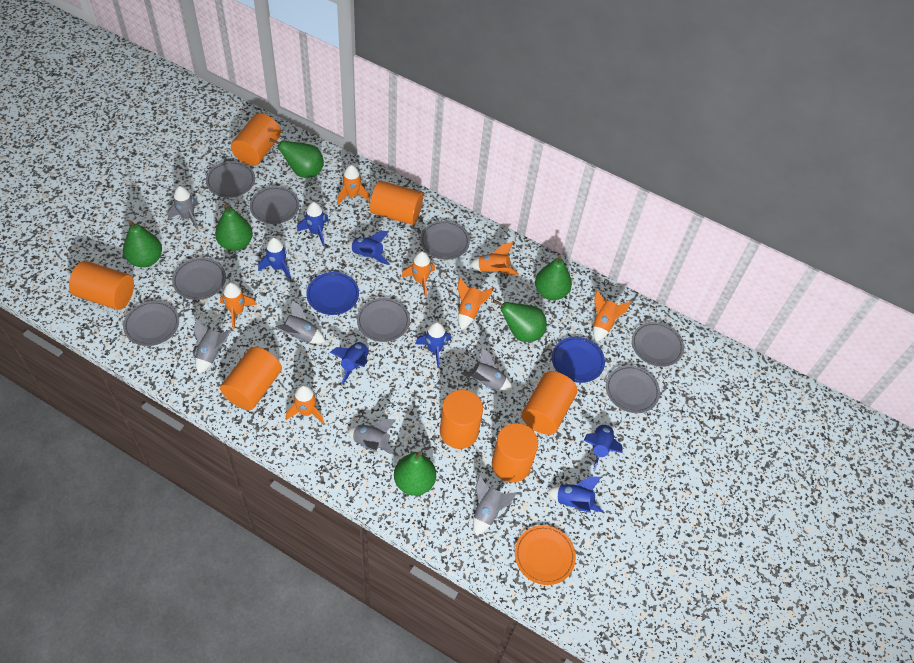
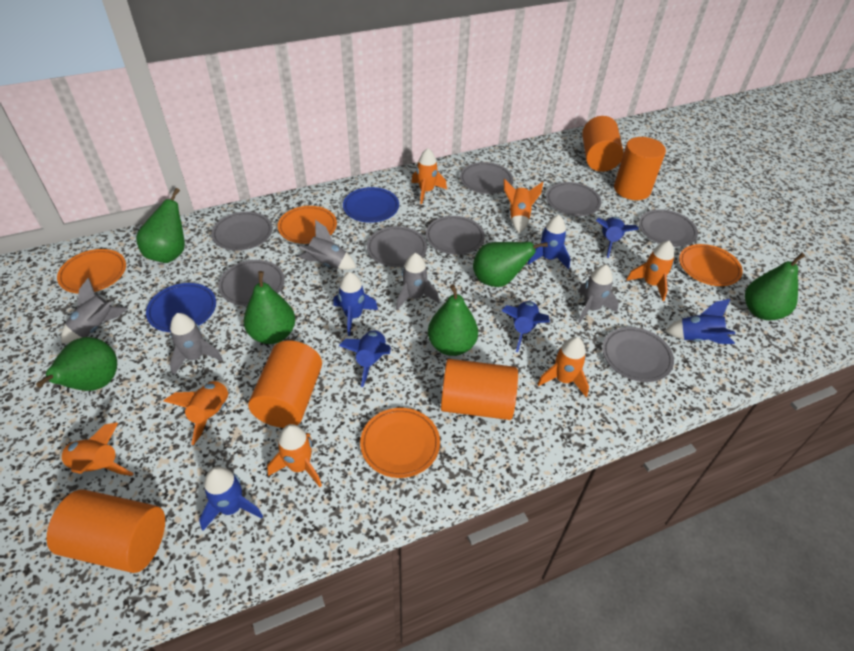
grey rocket: 6 -> 5
orange cylinder: 7 -> 5
orange plate: 1 -> 4

